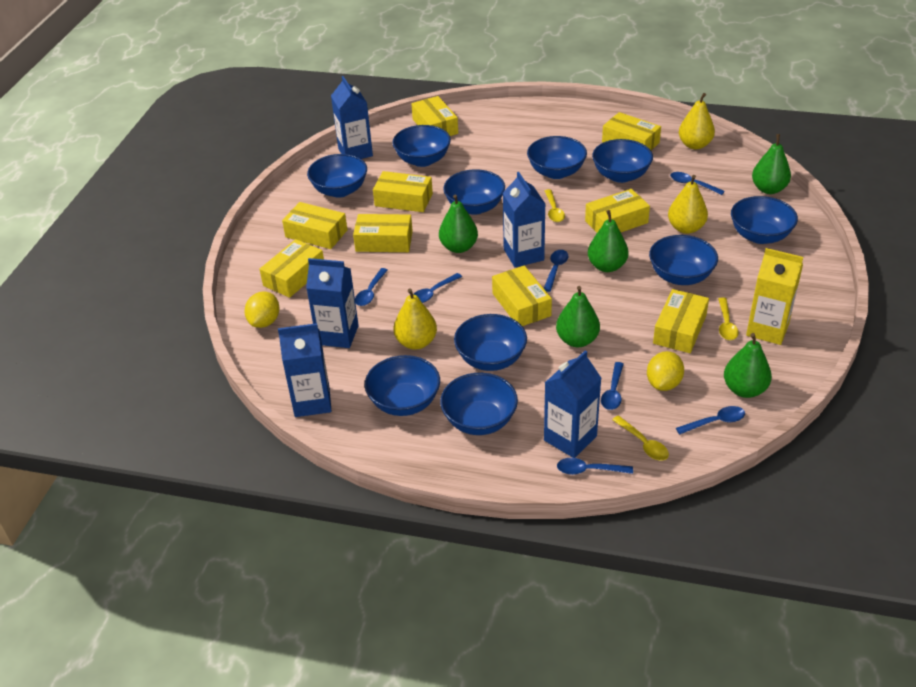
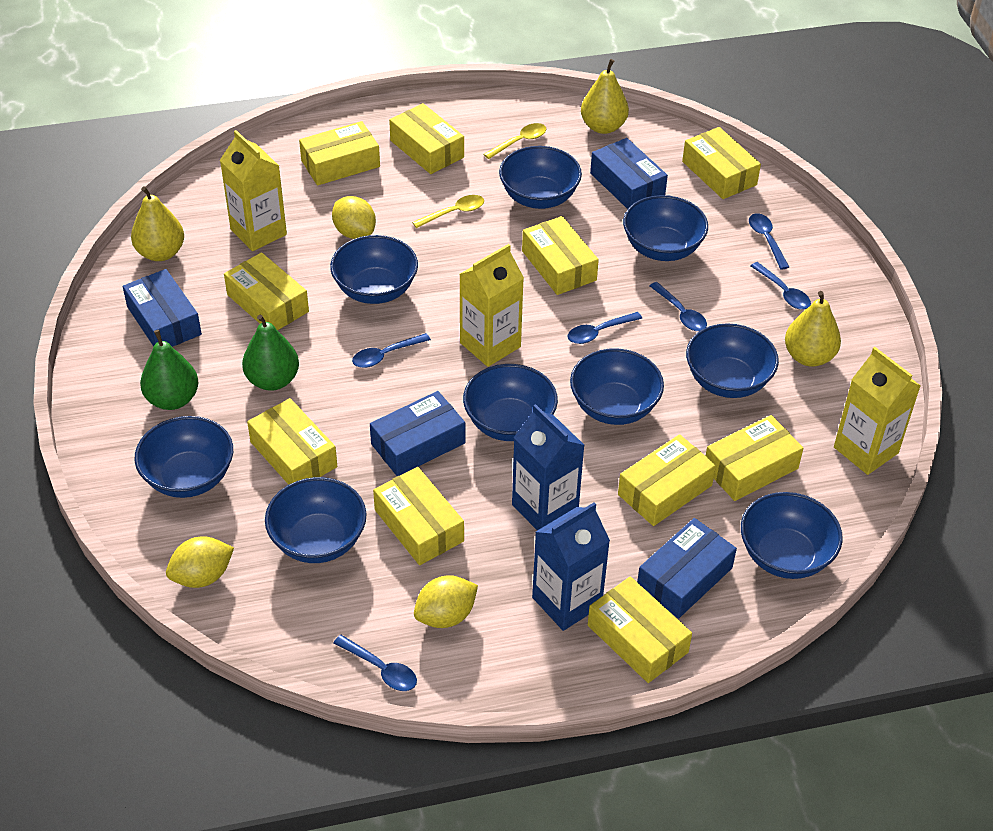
blue bowl: 10 -> 9
blue box: 0 -> 4
blue carton: 5 -> 2
blue spoon: 7 -> 6
green pear: 5 -> 2
yellow box: 9 -> 10
yellow carton: 1 -> 3
yellow lemon: 2 -> 3
yellow spoon: 3 -> 2

